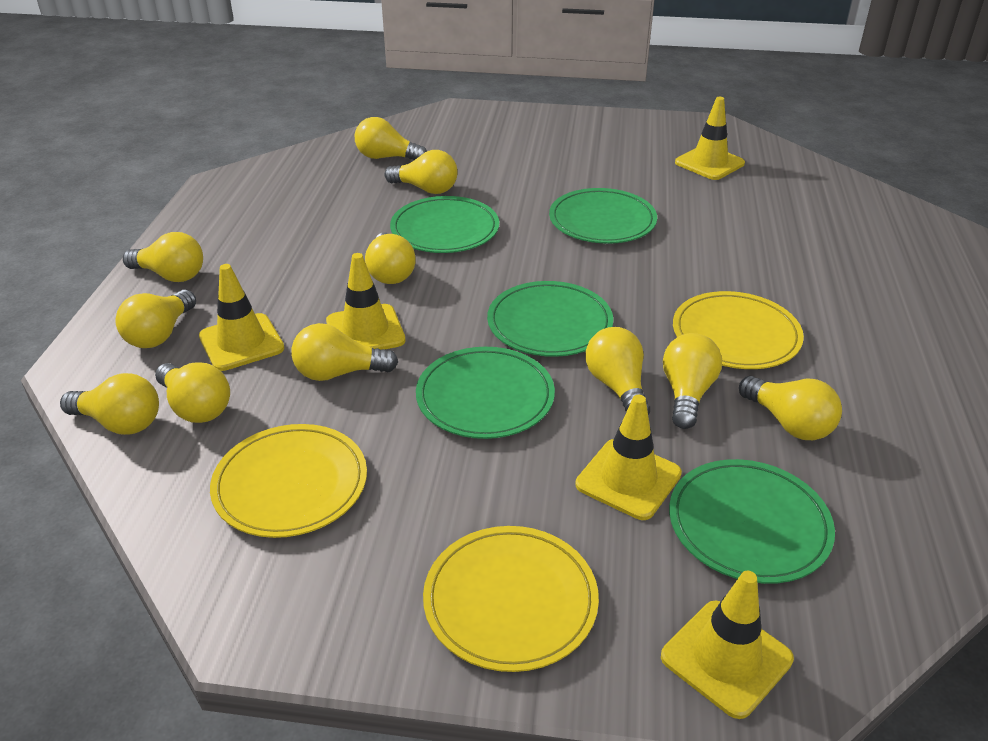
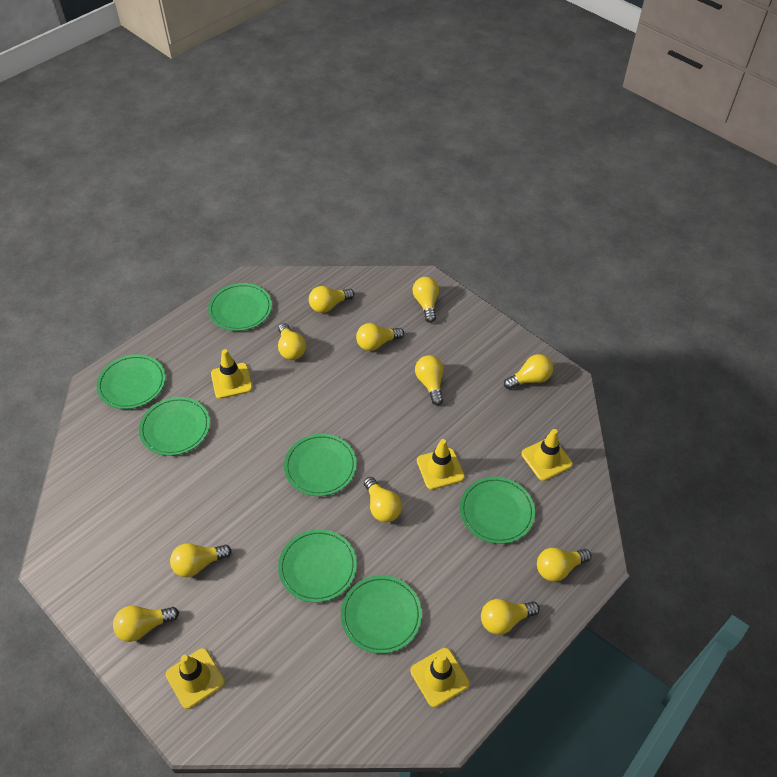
green plate: 5 -> 7
yellow plate: 3 -> 0

